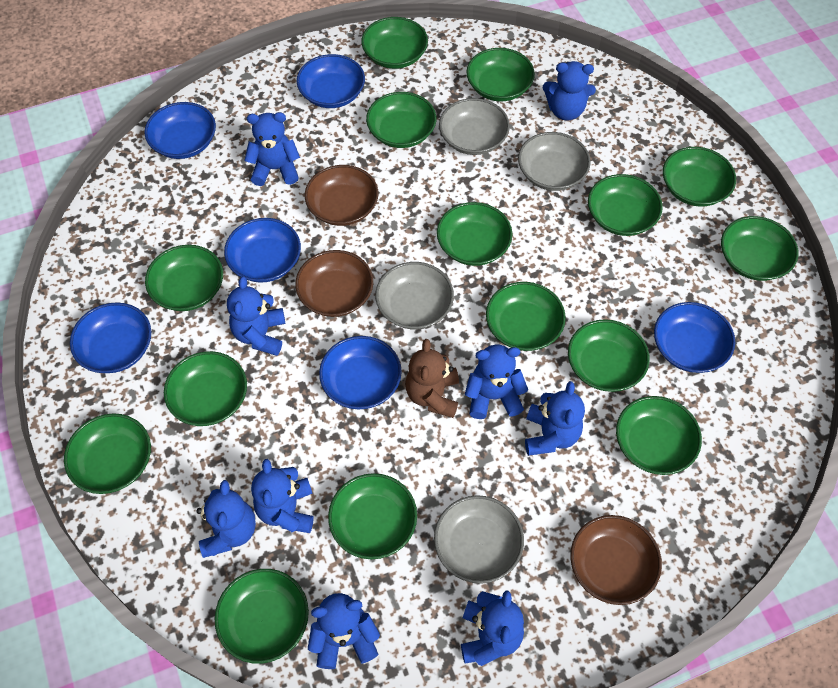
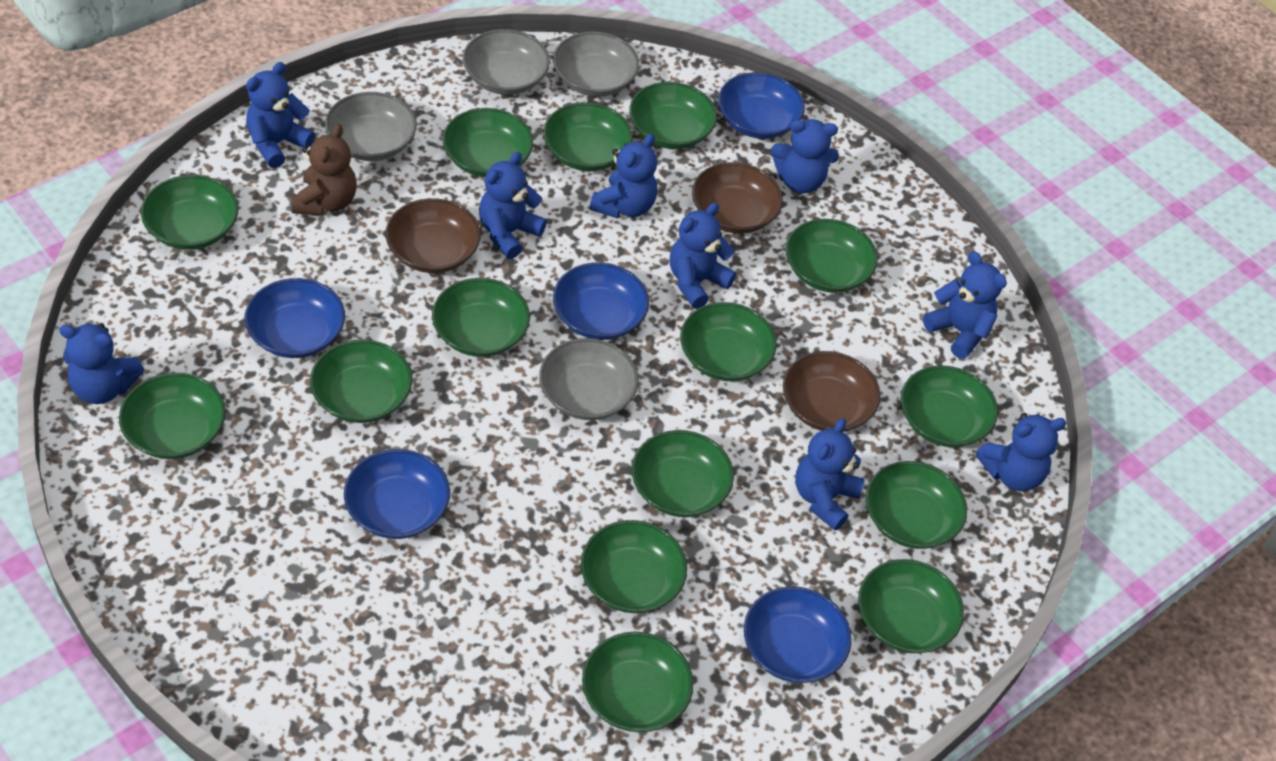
blue bowl: 6 -> 5

